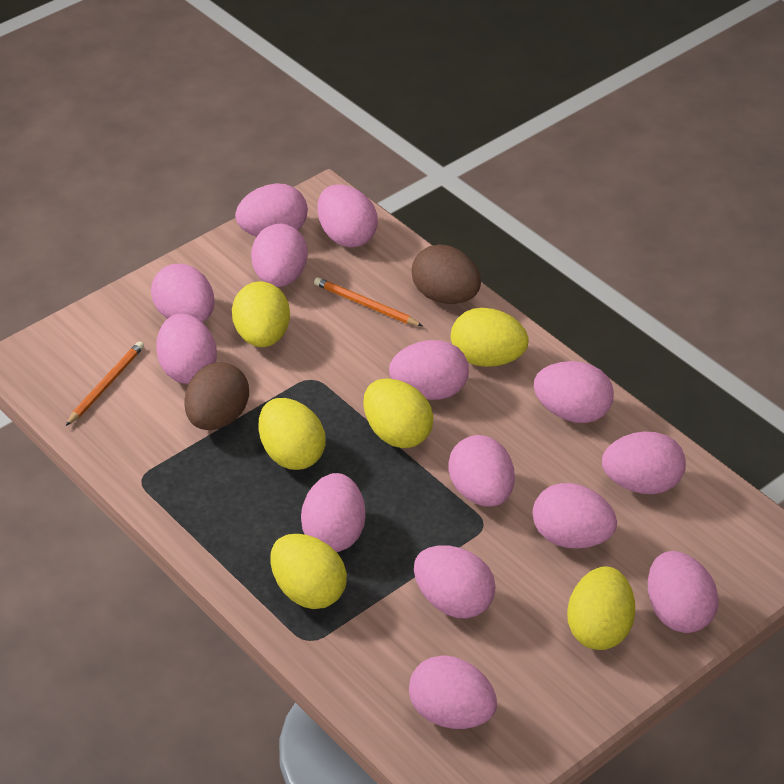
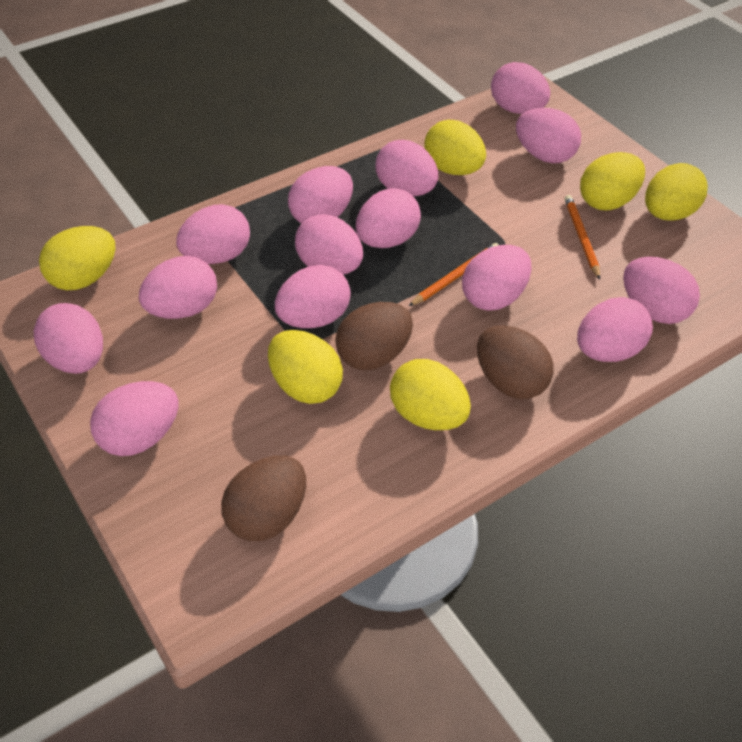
brown egg: 2 -> 3

